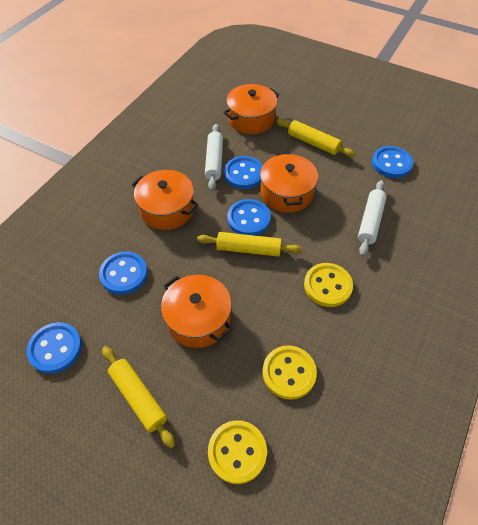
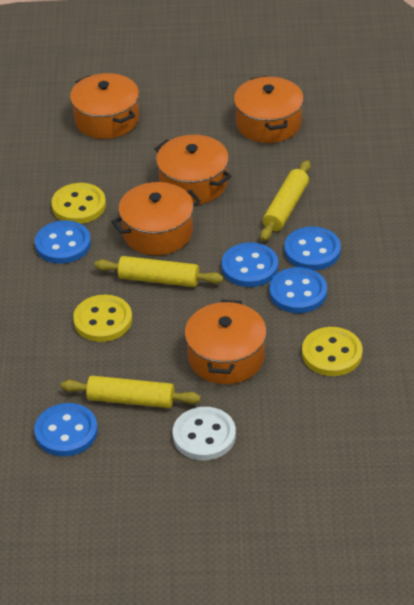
orange pot: 4 -> 5
white button: 0 -> 1
white rolling pin: 2 -> 0

